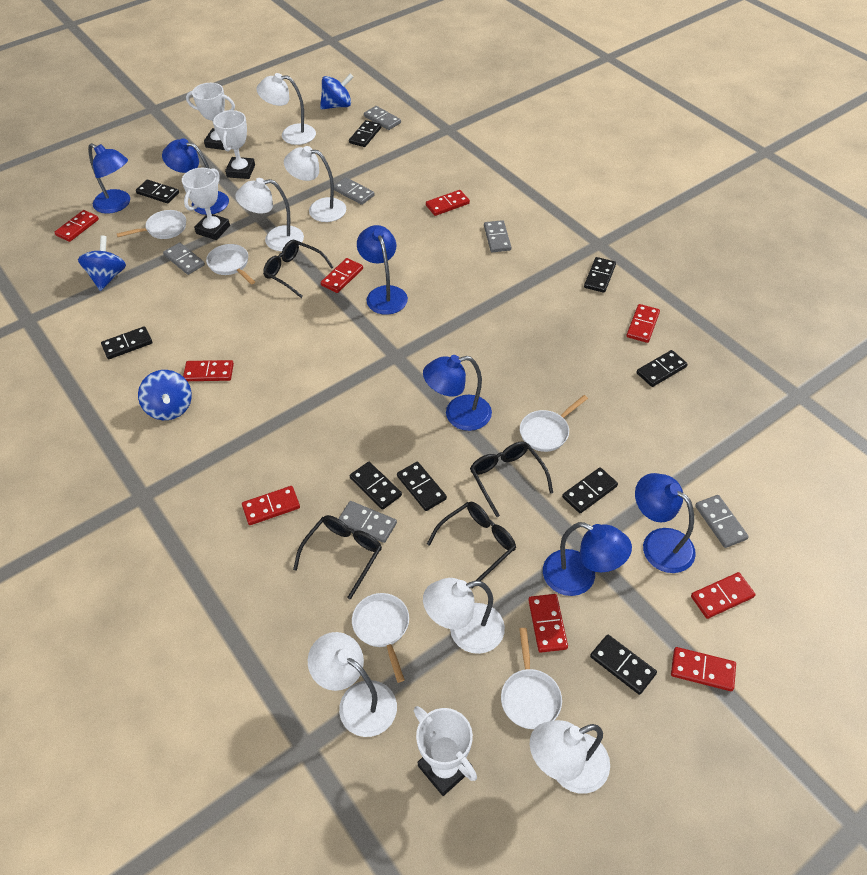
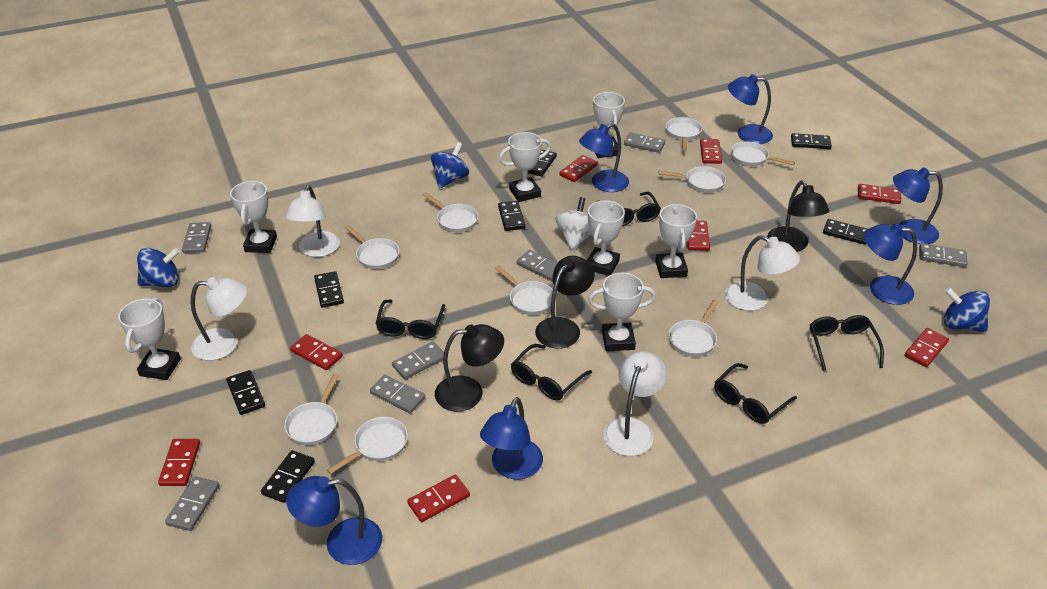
black domino: 9 -> 7
black glasses: 4 -> 5
black lamp: 0 -> 3
grey domino: 6 -> 7
red domino: 9 -> 8
white lamp: 6 -> 4
white pan: 5 -> 9
white spinning top: 0 -> 1
white trophy: 4 -> 7

